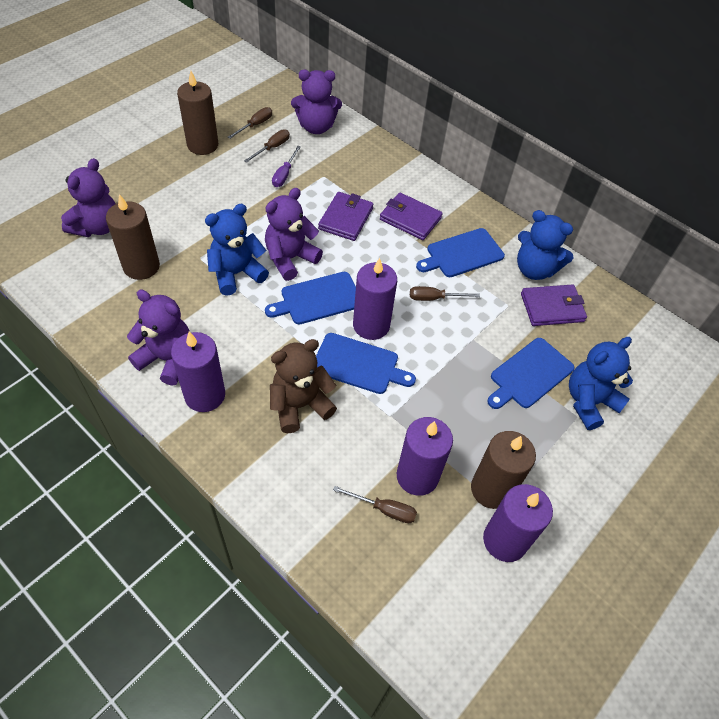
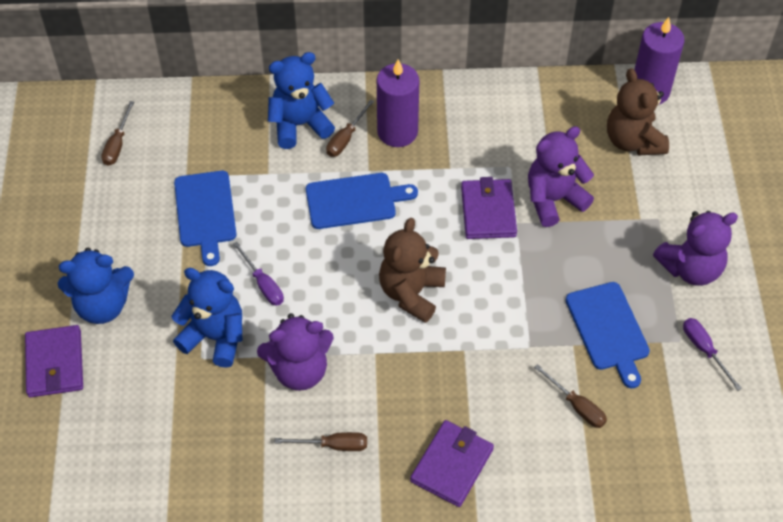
blue cutting board: 4 -> 3
brown candle: 3 -> 0
brown teddy bear: 1 -> 2
purple candle: 4 -> 2
purple screwdriver: 1 -> 2
purple teddy bear: 4 -> 3

